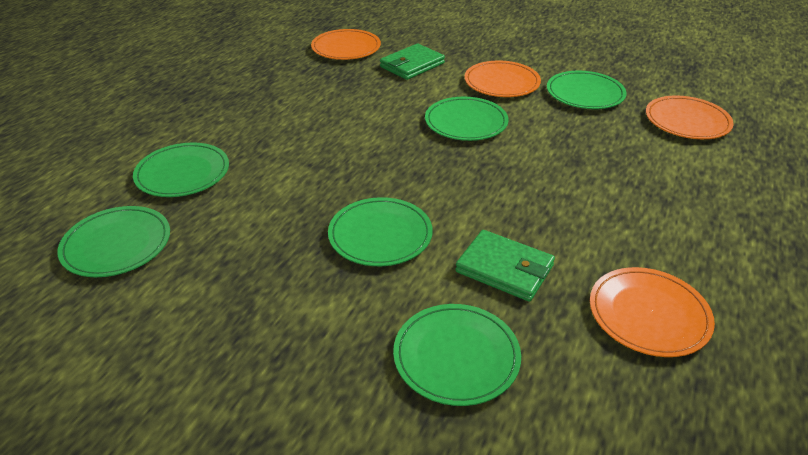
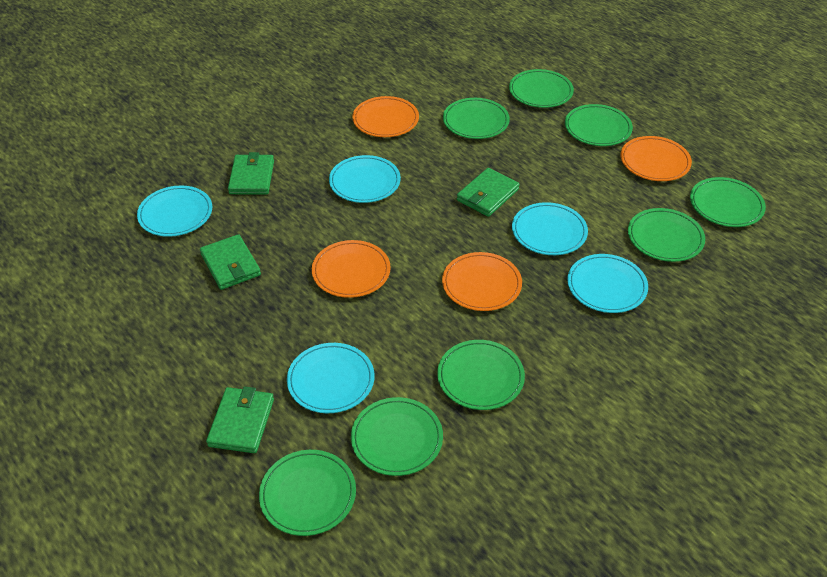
green plate: 6 -> 8
green wallet: 2 -> 4
turquoise plate: 0 -> 5

